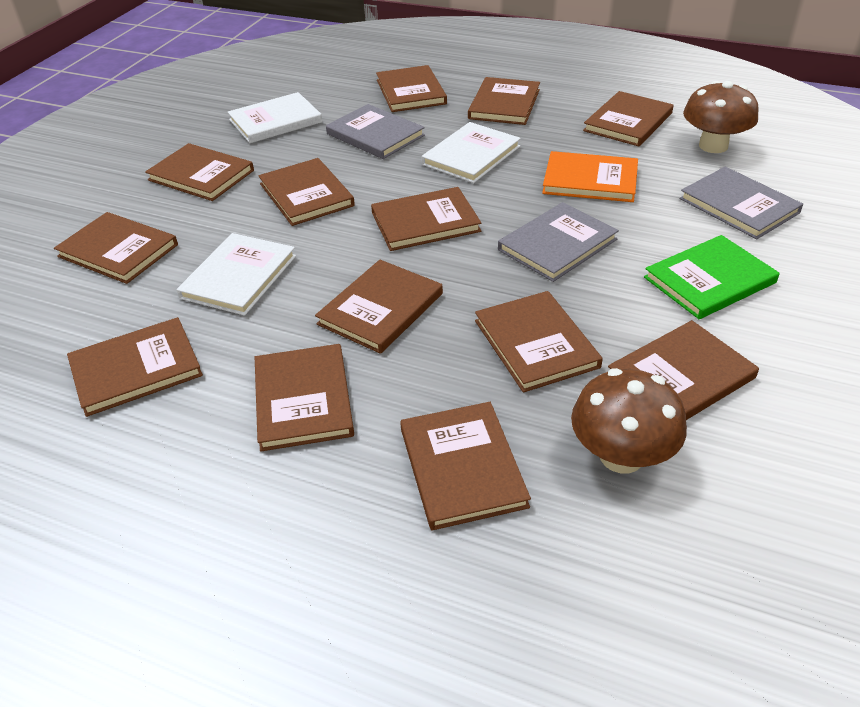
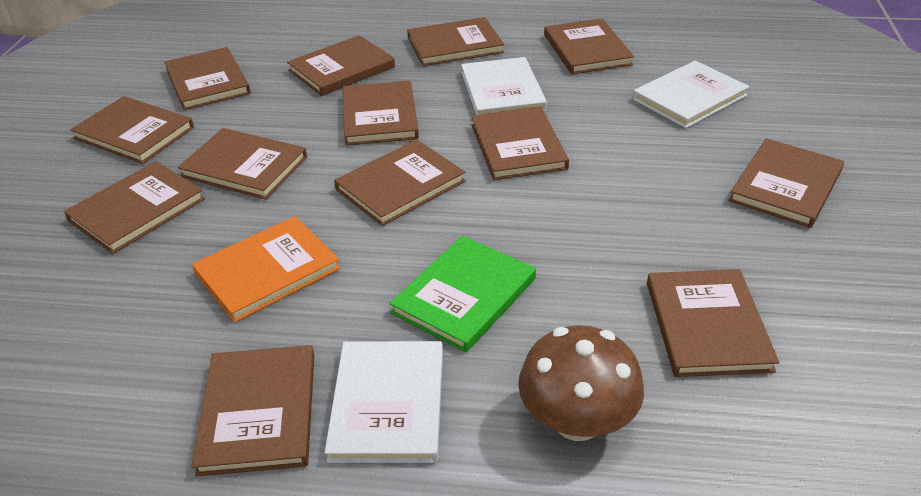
brown mushroom: 2 -> 1
grey book: 3 -> 0

